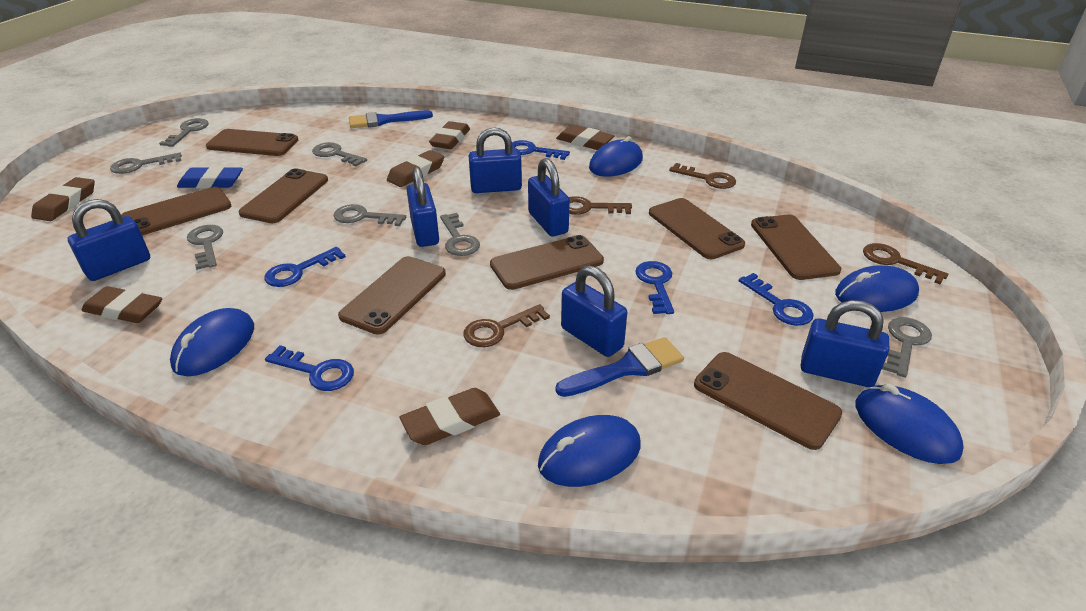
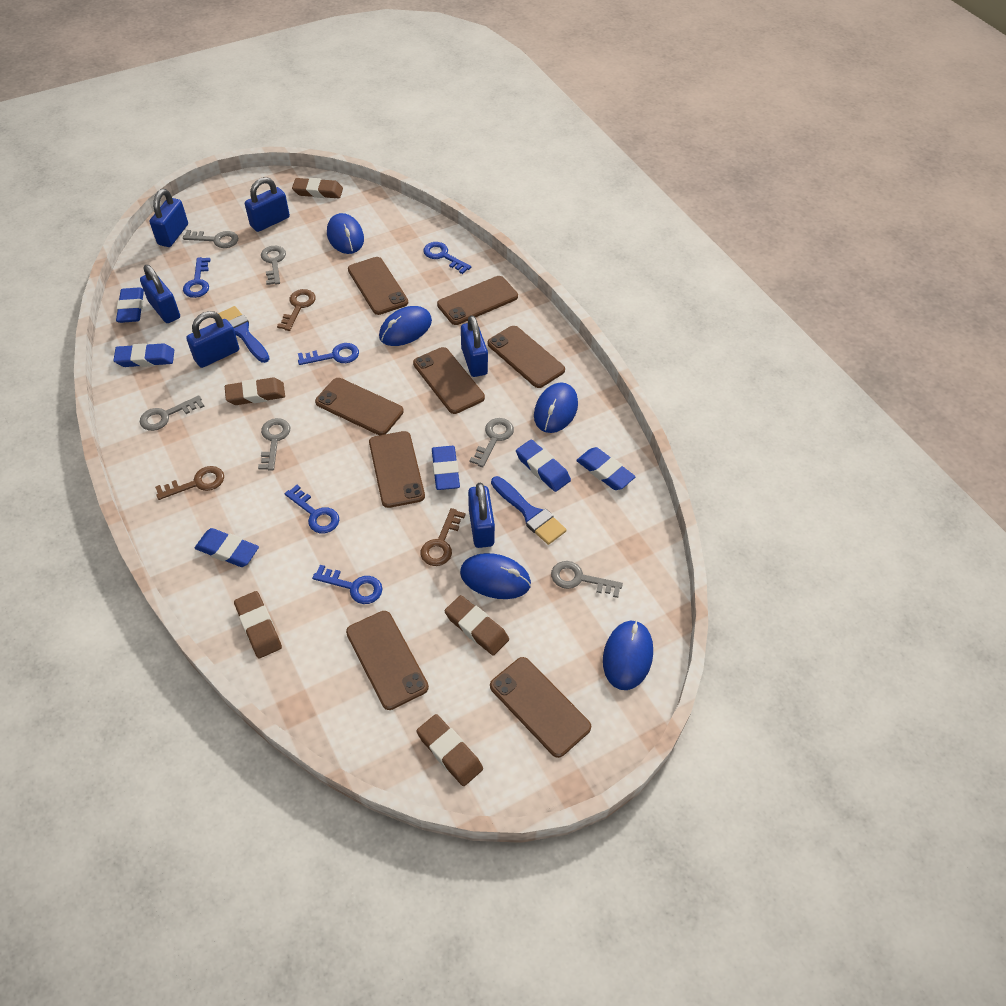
blue eraser: 1 -> 6
brown eraser: 6 -> 5
brown key: 4 -> 3
grey key: 7 -> 6

